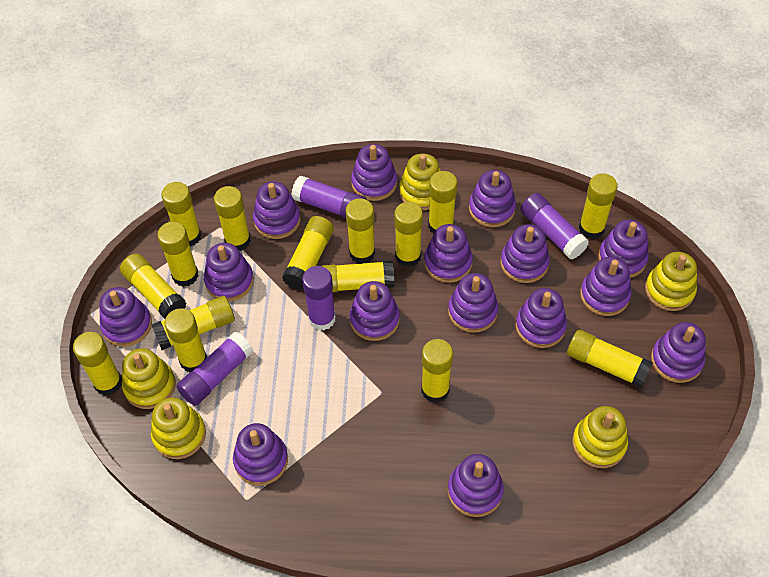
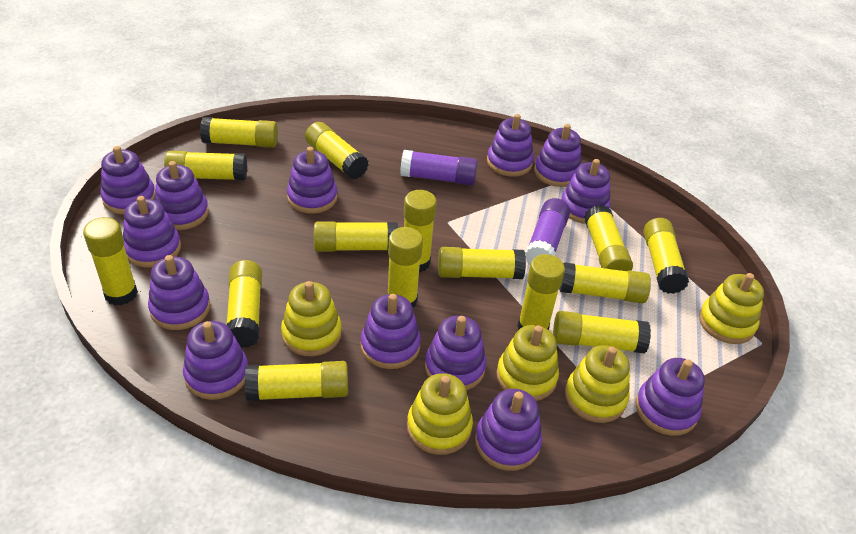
purple glue stick: 4 -> 2
purple stacking toy: 15 -> 13

